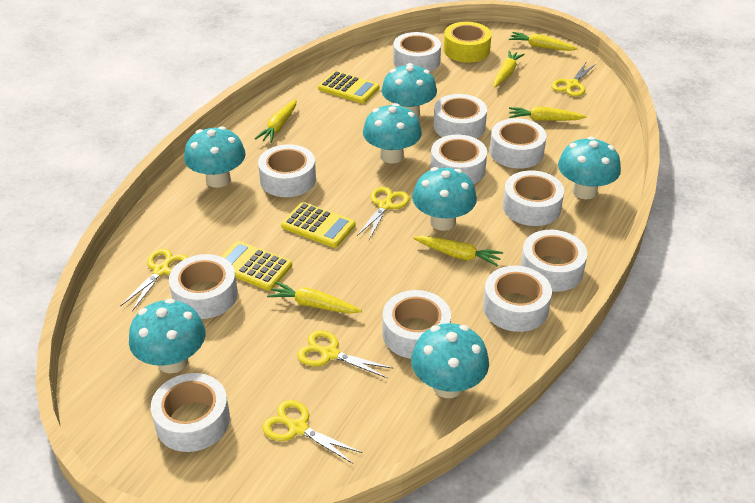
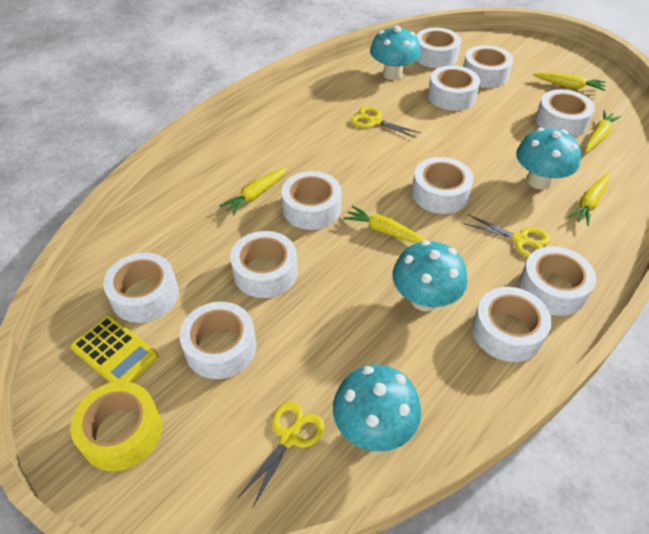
turquoise mushroom: 7 -> 4
yellow calculator: 3 -> 1
yellow carrot: 6 -> 5
yellow scissors: 5 -> 3

